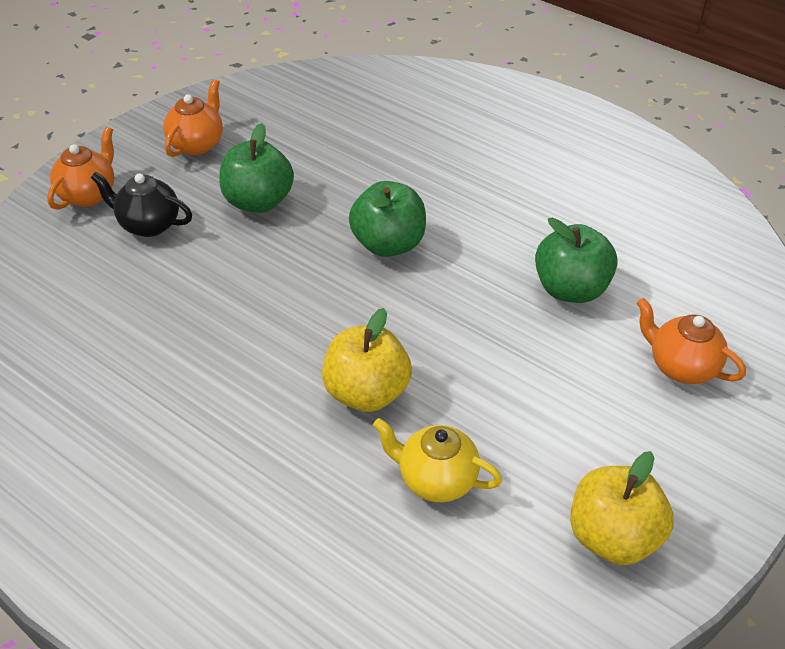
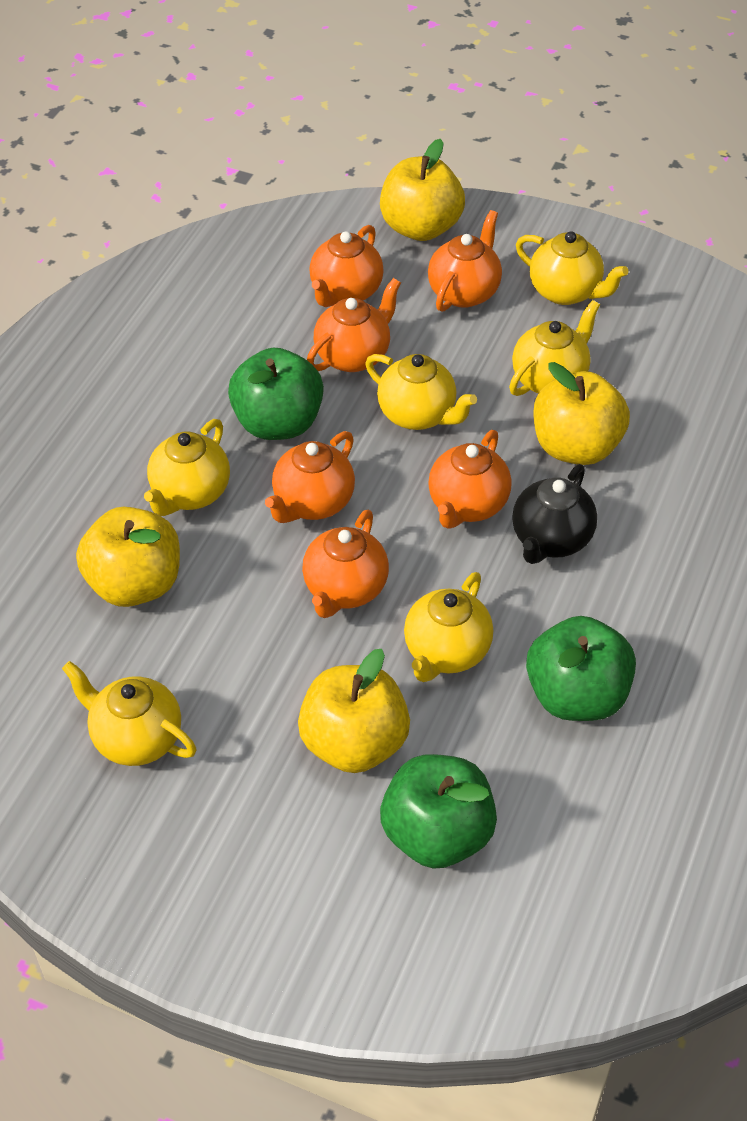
orange teapot: 3 -> 6
yellow apple: 2 -> 4
yellow teapot: 1 -> 6

